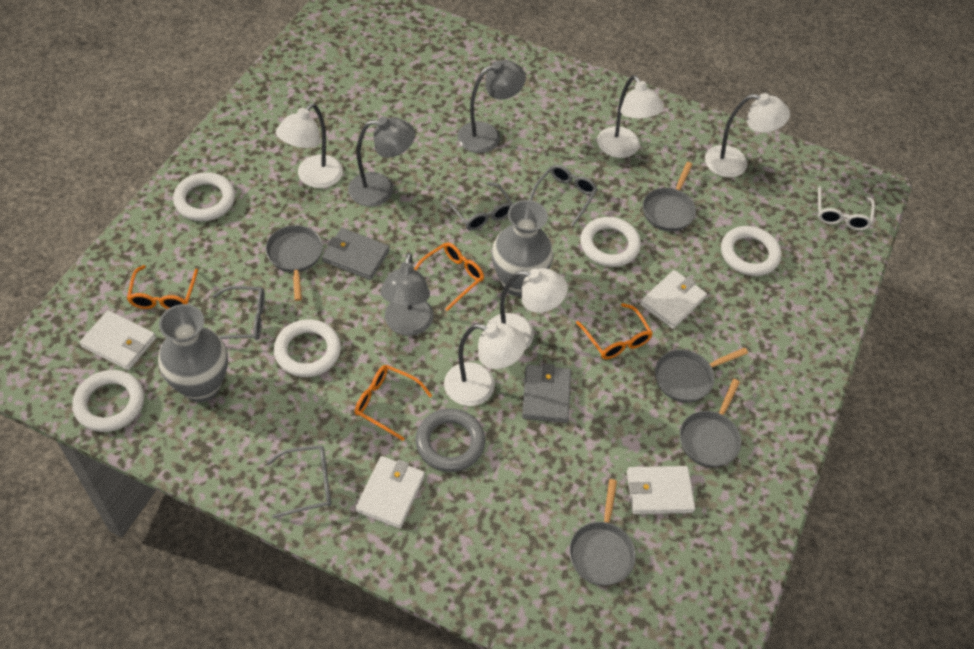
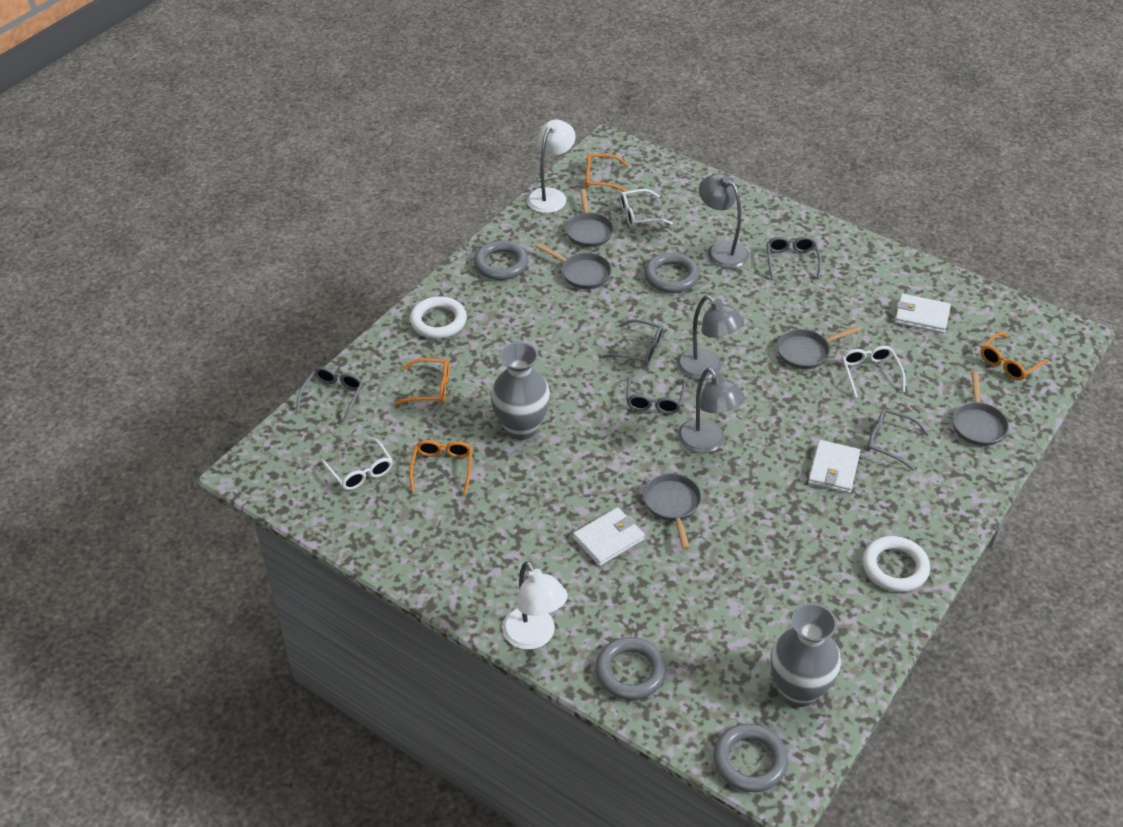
grey glasses: 4 -> 5
grey ring: 1 -> 4
grey wallet: 2 -> 0
white glasses: 1 -> 3
white lamp: 5 -> 2
white ring: 5 -> 2
white wallet: 4 -> 3

